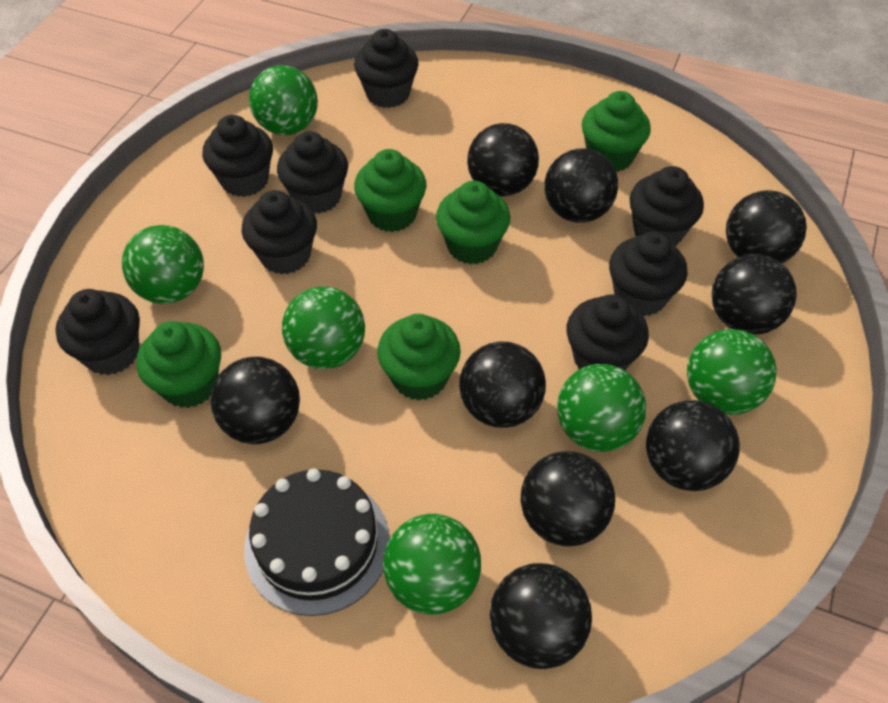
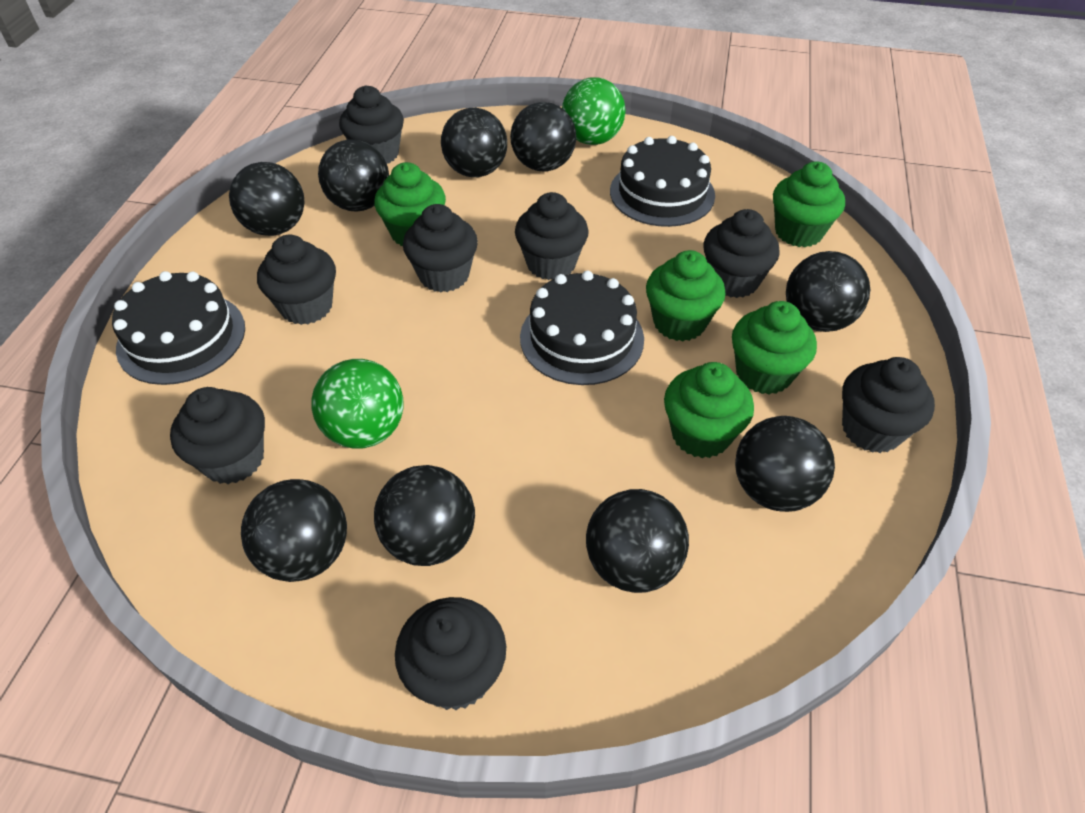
black cake: 1 -> 3
green ball: 6 -> 2

